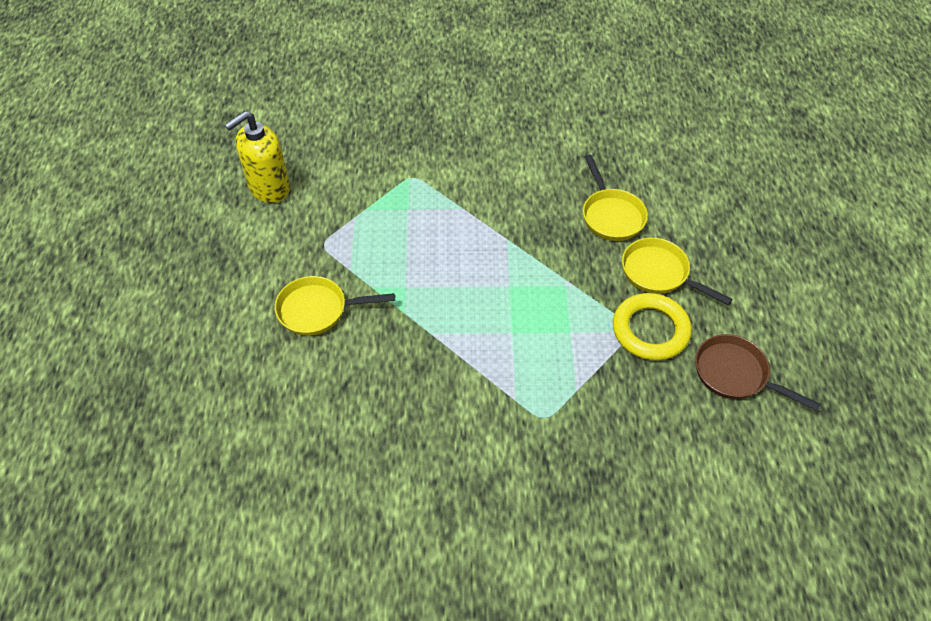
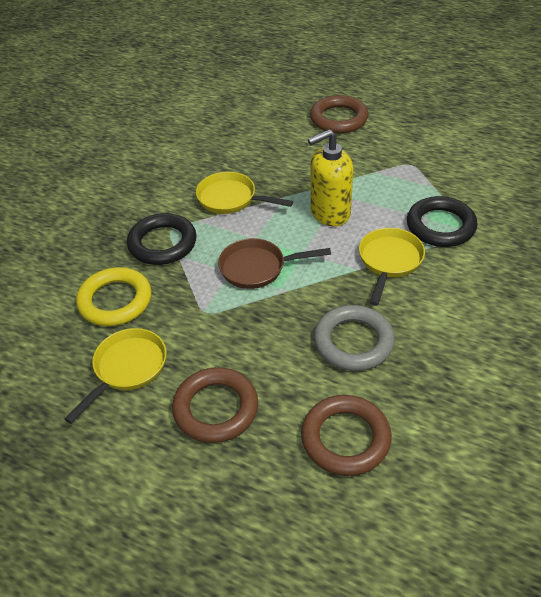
black ring: 0 -> 2
brown ring: 0 -> 3
grey ring: 0 -> 1

